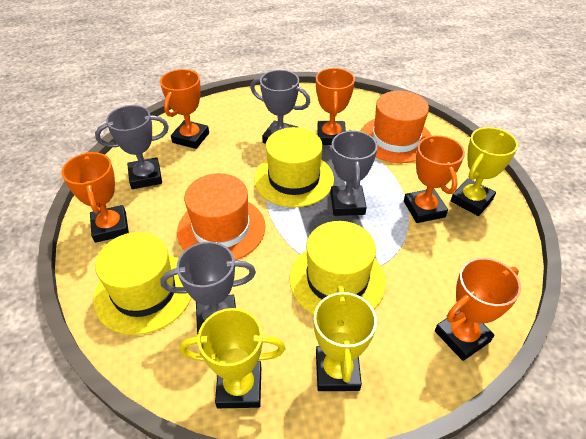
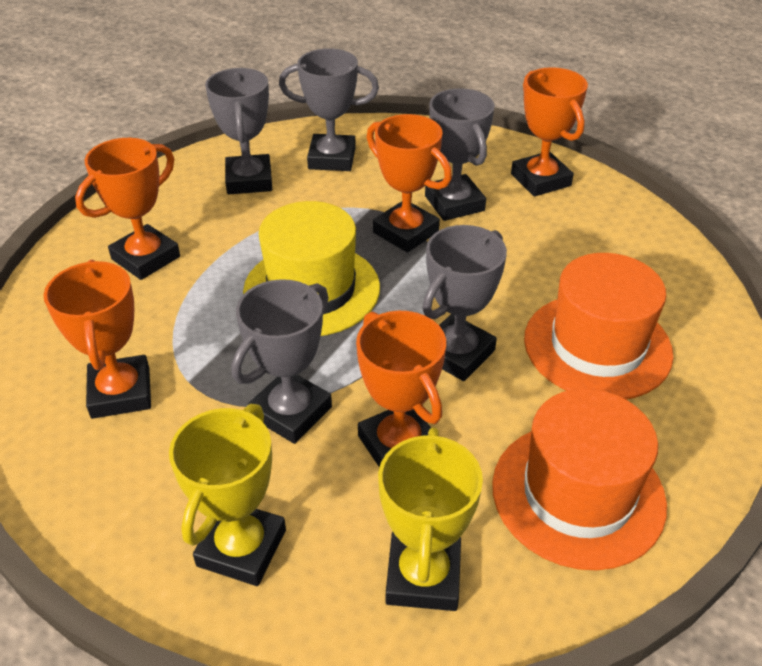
grey trophy: 4 -> 5
yellow hat: 3 -> 1
yellow trophy: 3 -> 2

